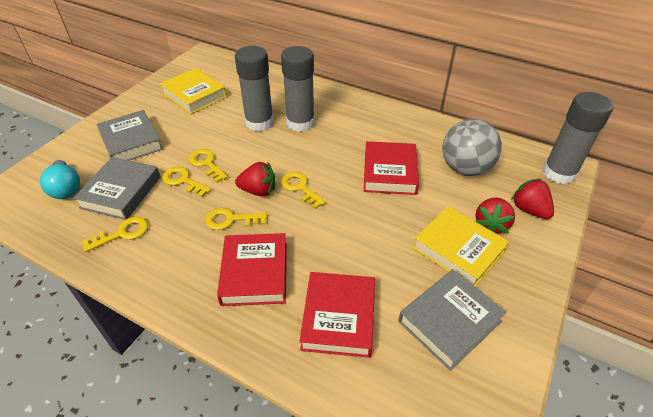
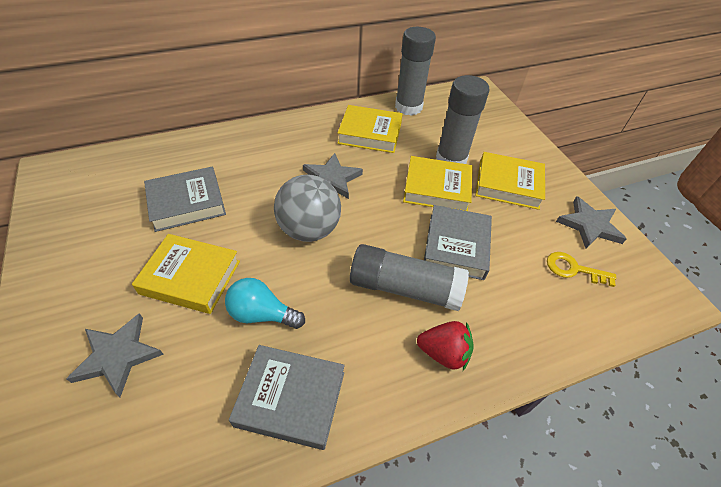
grey star: 0 -> 3
red book: 3 -> 0
red strawberry: 3 -> 1
yellow book: 2 -> 4
yellow key: 5 -> 1

